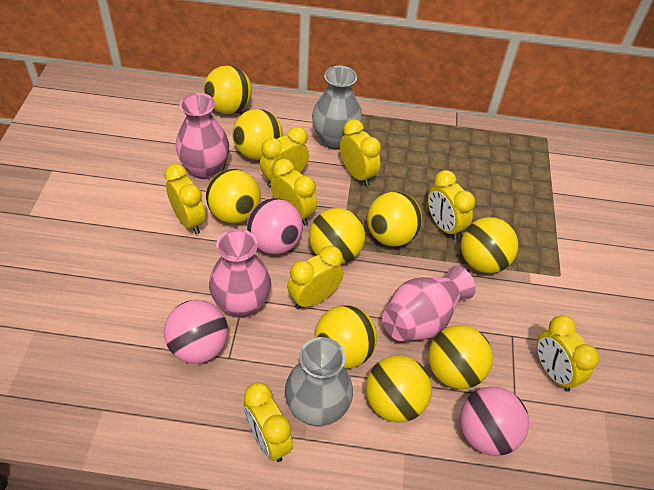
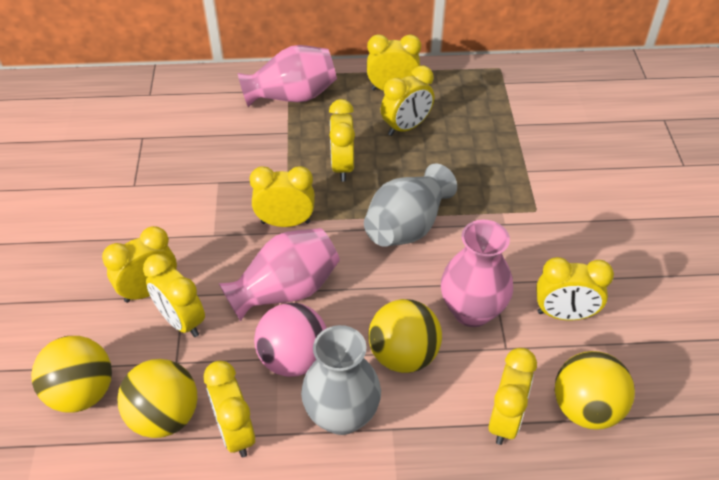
pink ball: 3 -> 1
yellow ball: 9 -> 4
yellow clock: 8 -> 9

